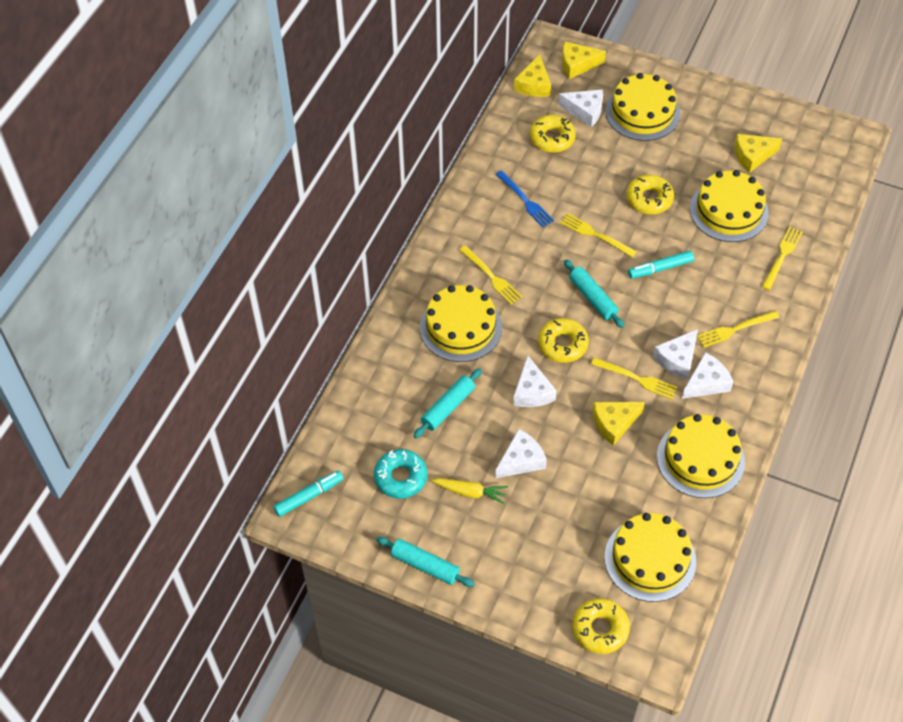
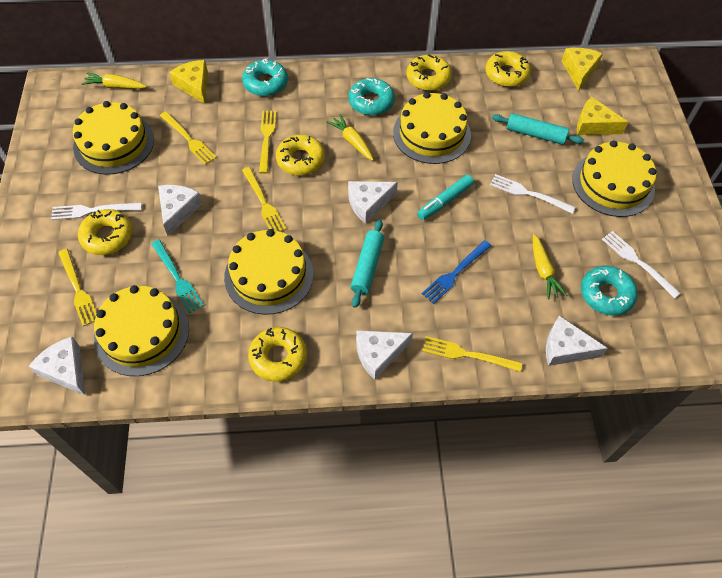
turquoise donut: 1 -> 3
turquoise fork: 0 -> 1
turquoise marker: 2 -> 1
turquoise rolling pin: 3 -> 2
white fork: 0 -> 3
yellow carrot: 1 -> 3
yellow cheese: 4 -> 3
yellow donut: 4 -> 5

